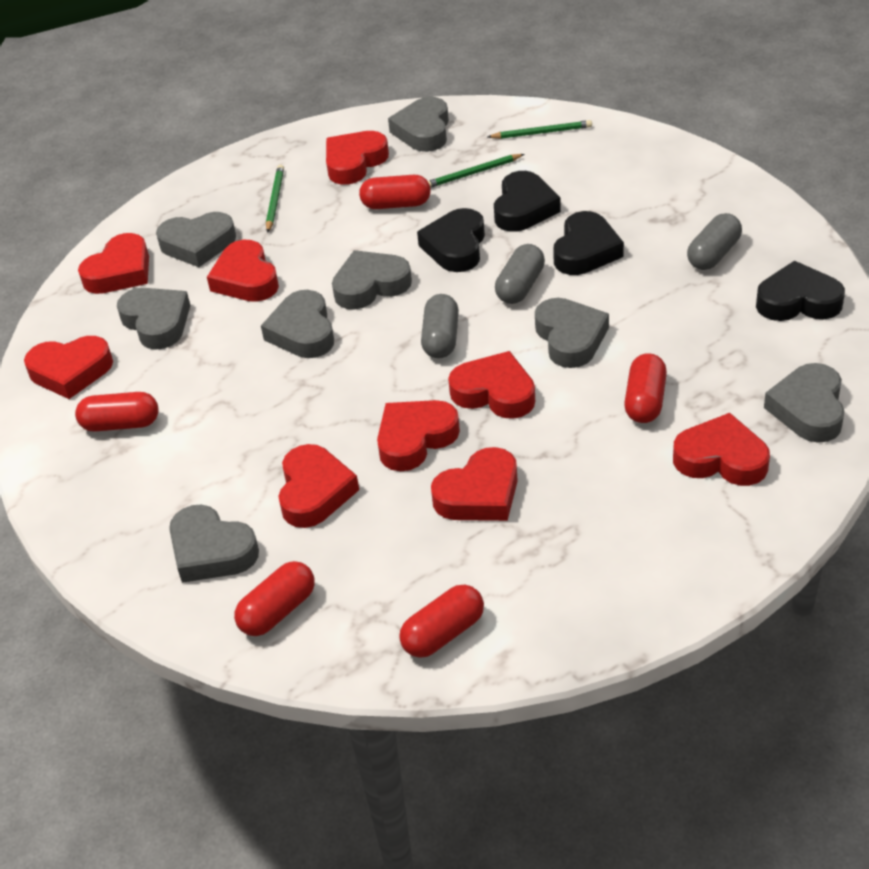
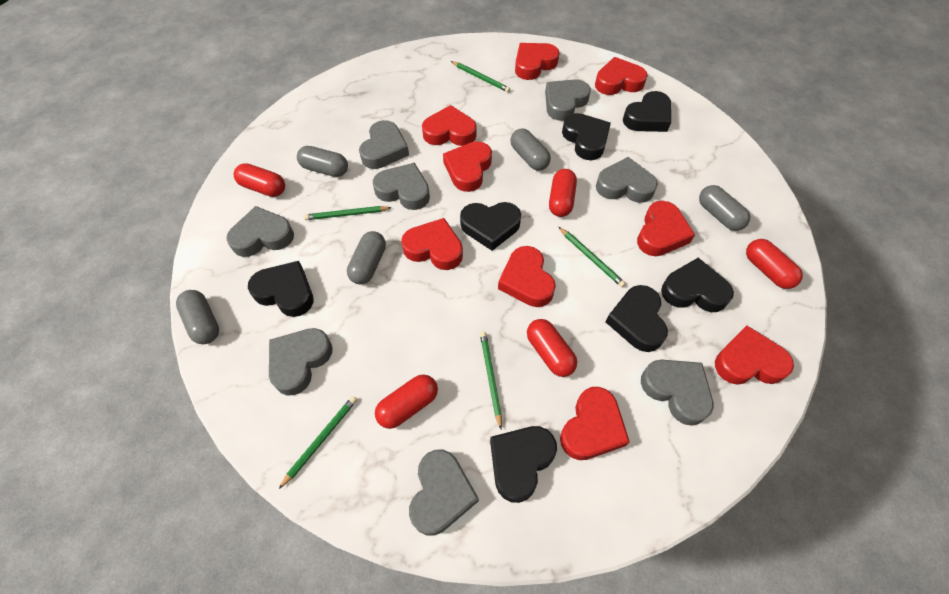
black heart: 4 -> 7
green pencil: 3 -> 5
grey capsule: 3 -> 5

